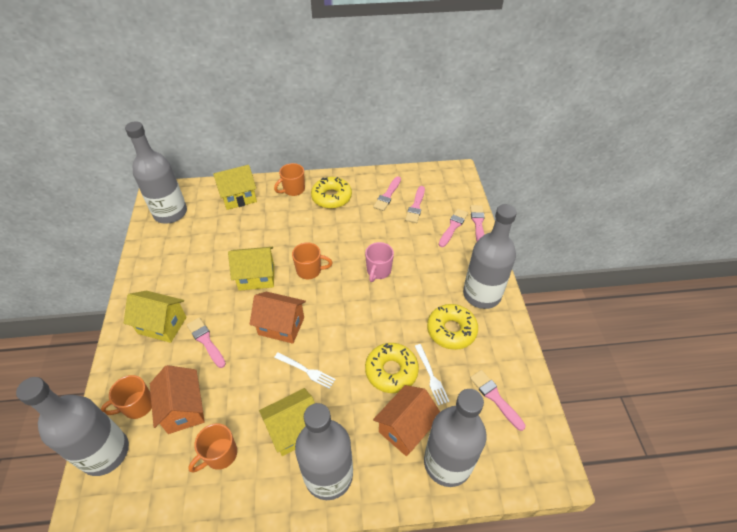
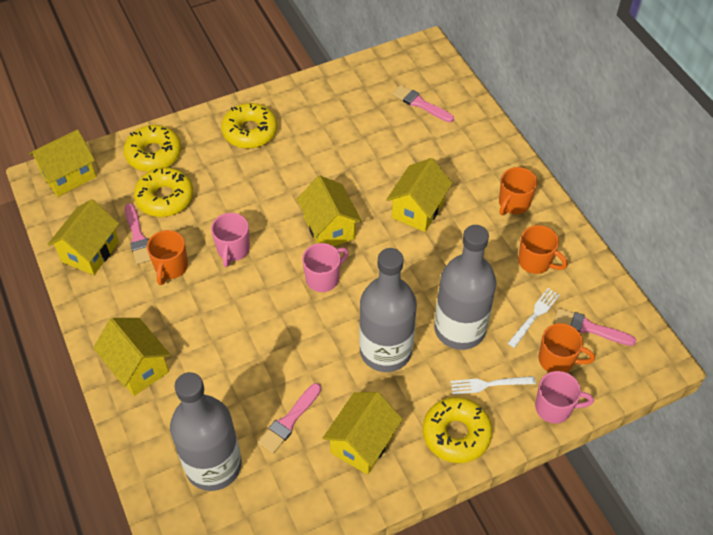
grey bottle: 5 -> 3
orange house: 3 -> 0
pink brush: 6 -> 4
pink mug: 1 -> 3
yellow donut: 3 -> 4
yellow house: 4 -> 6

